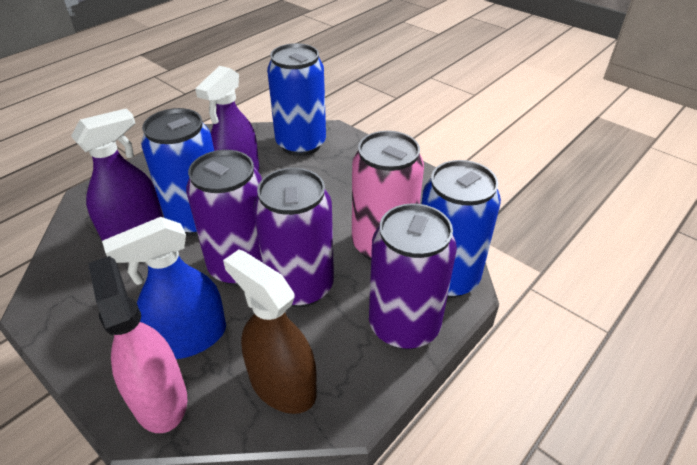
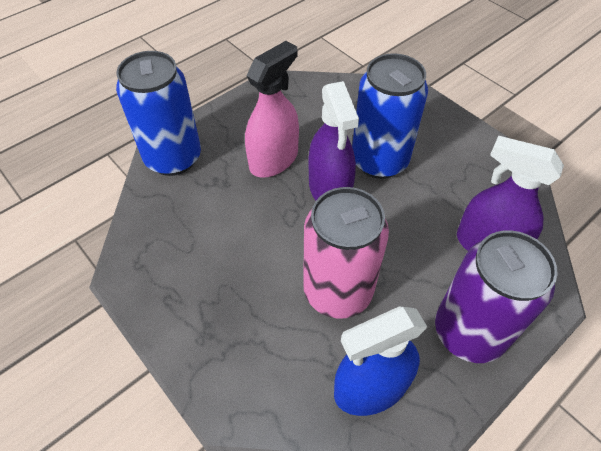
blue can: 3 -> 2
brown spray bottle: 1 -> 0
purple can: 3 -> 1

